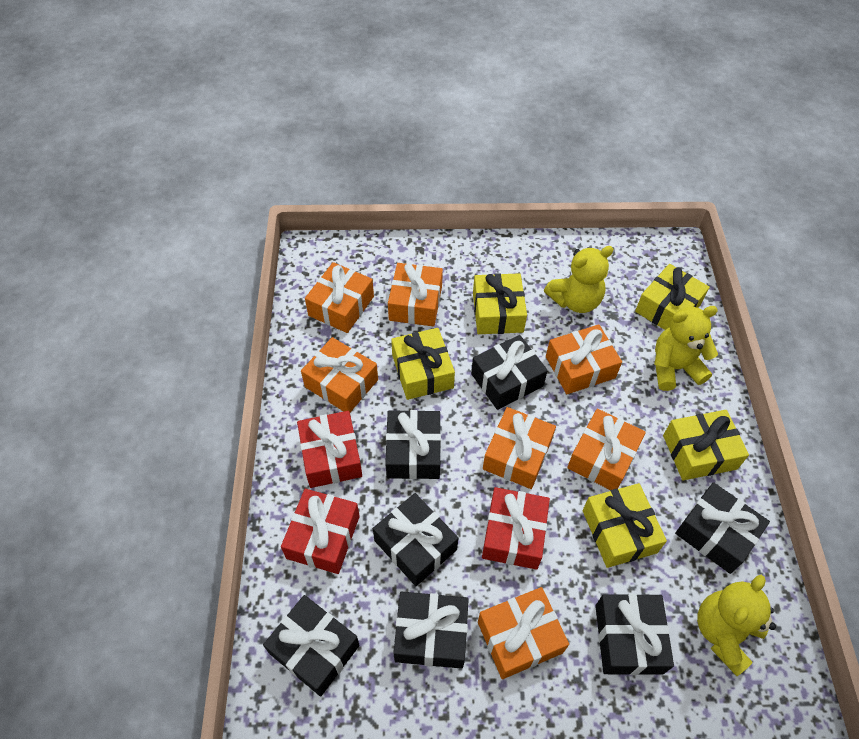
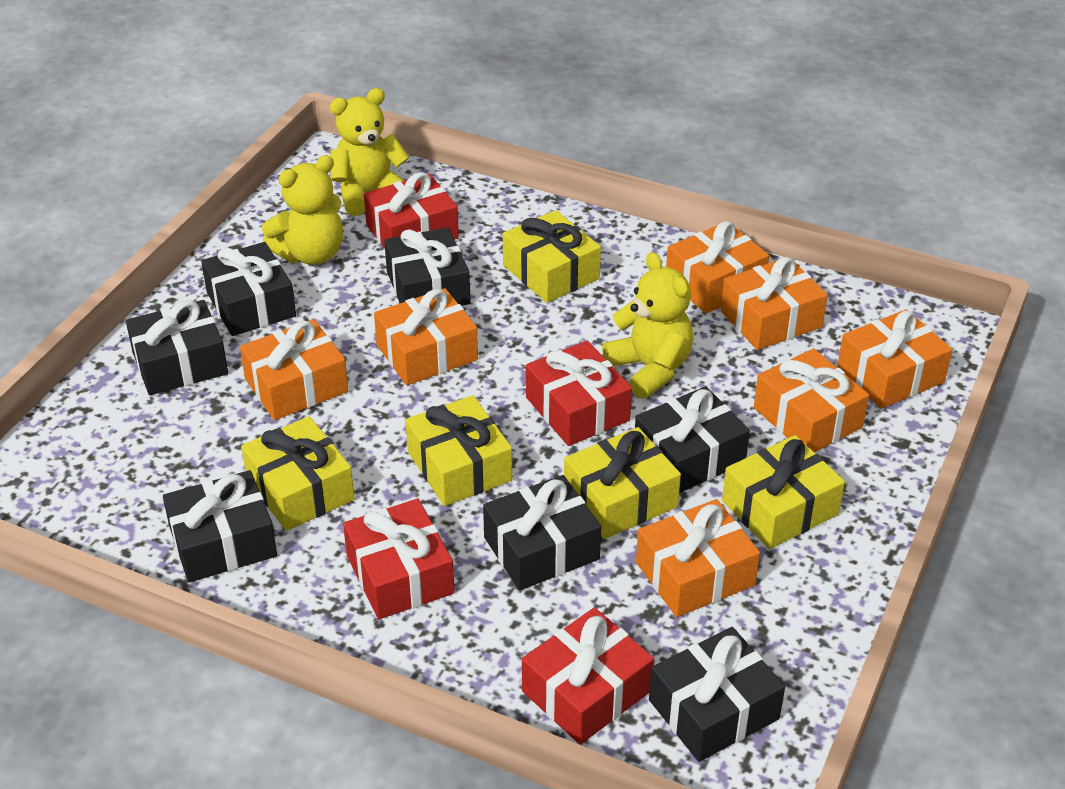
red gift: 3 -> 4

